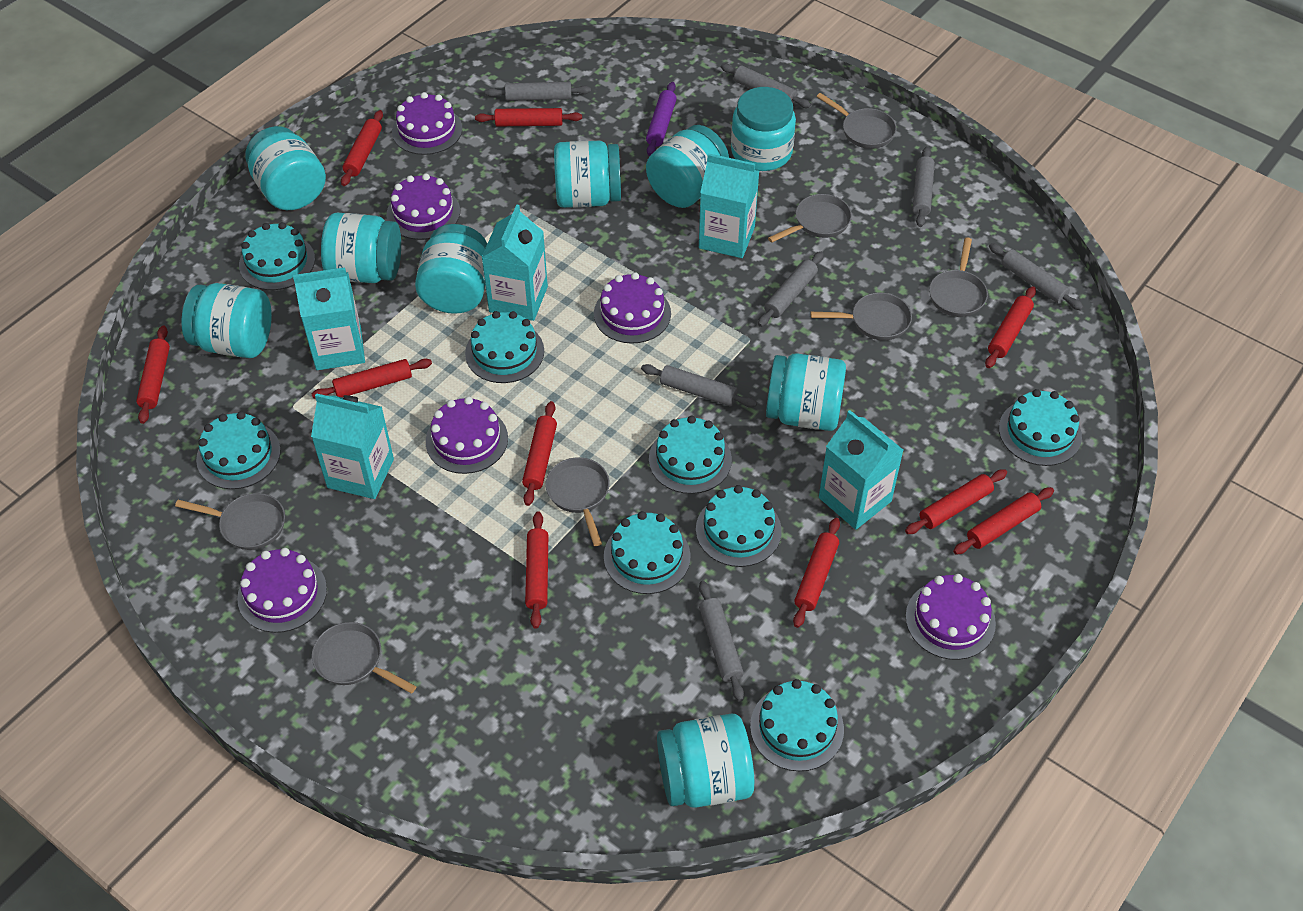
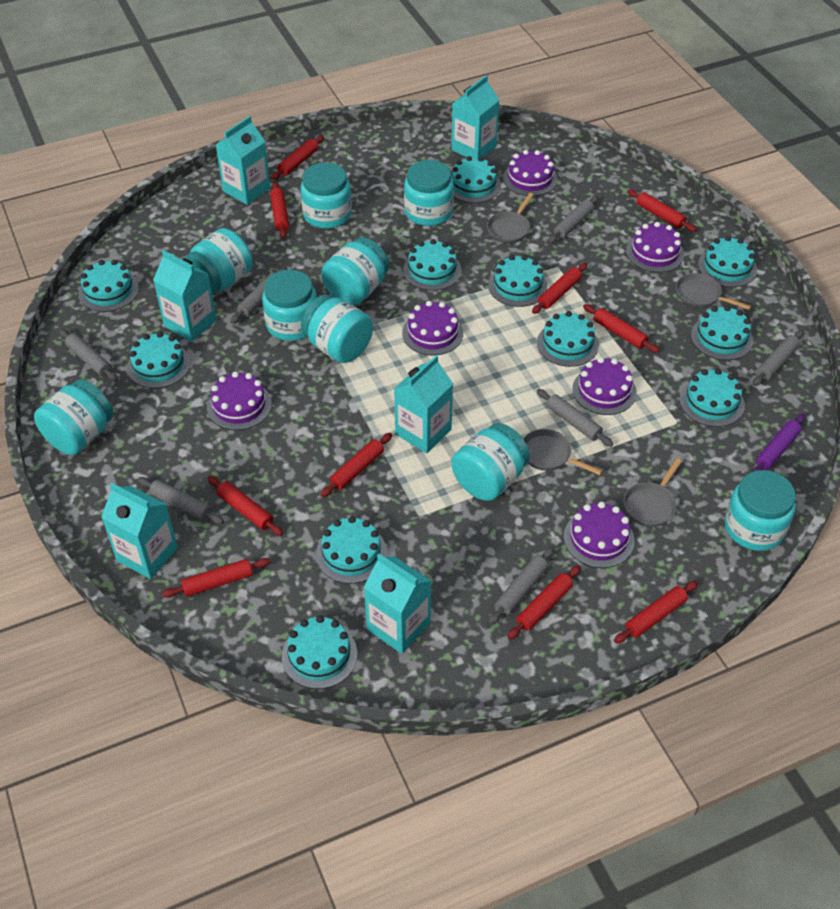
grey pan: 7 -> 4
turquoise cake: 8 -> 11
turquoise carton: 5 -> 6

